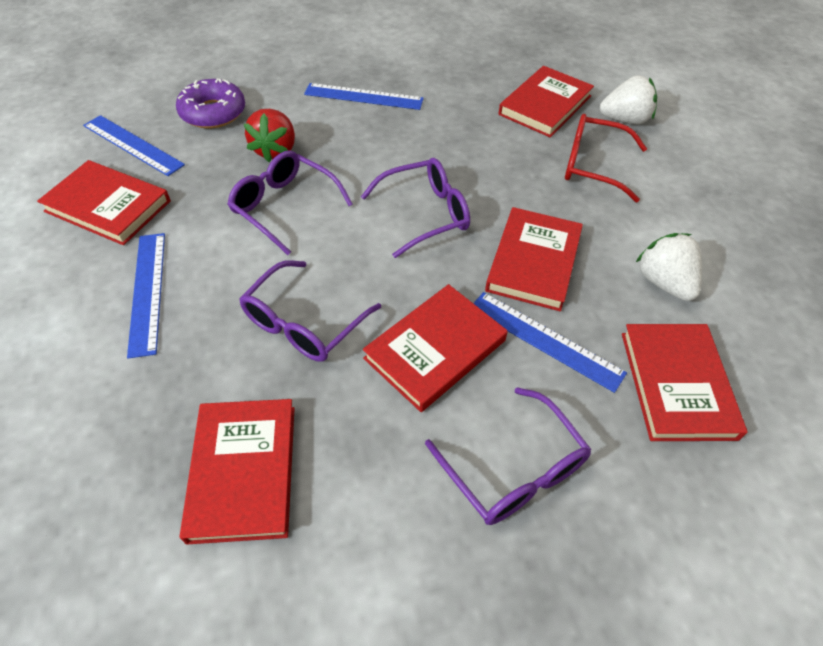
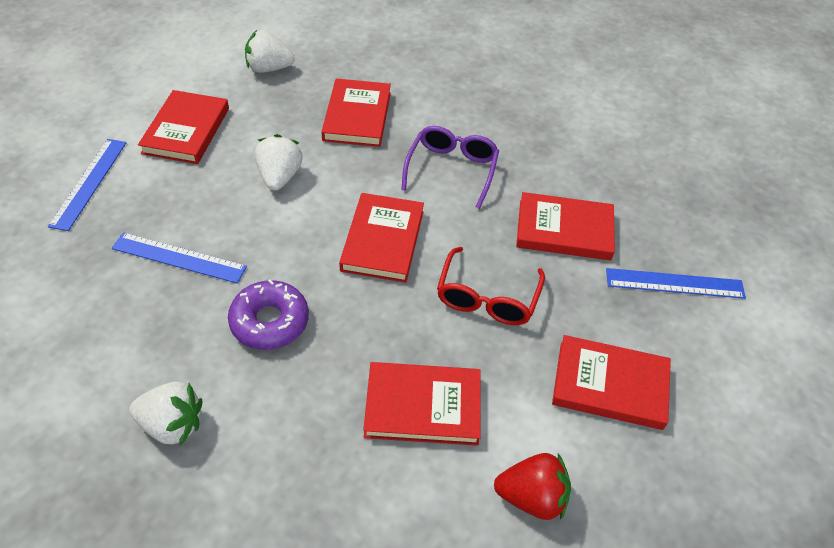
blue ruler: 4 -> 3
purple glasses: 4 -> 1
white strawberry: 2 -> 3

